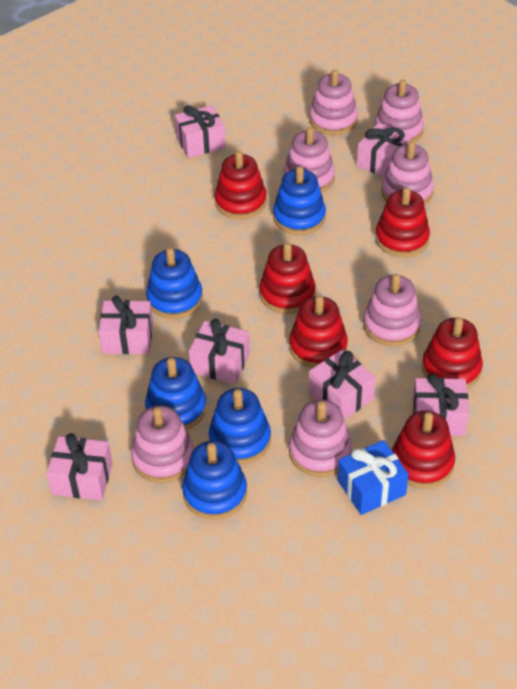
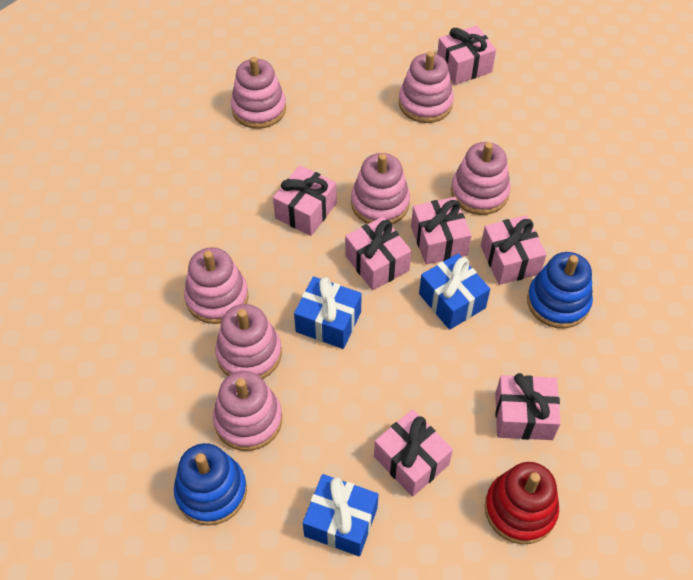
blue gift: 1 -> 3
blue stacking toy: 5 -> 2
red stacking toy: 6 -> 1

